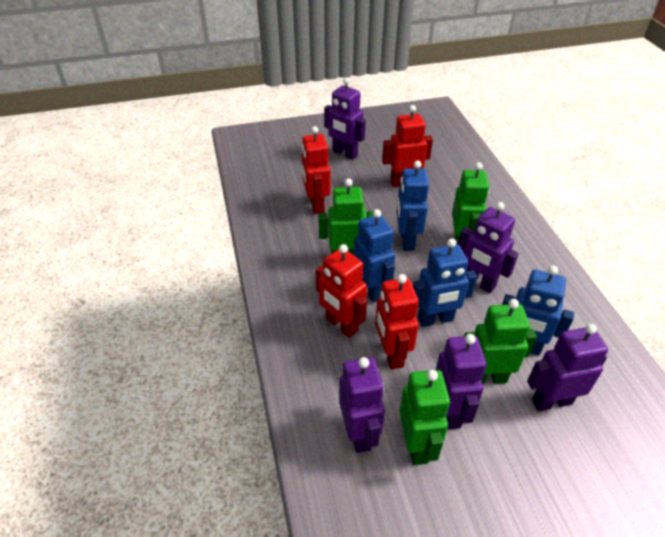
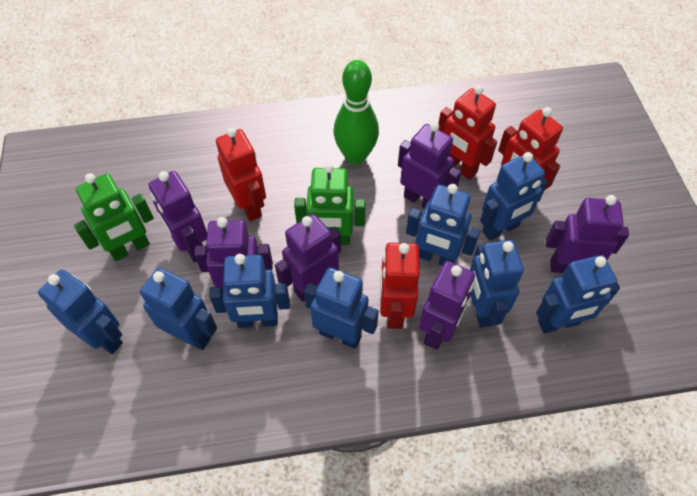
blue robot: 4 -> 8
green bowling pin: 0 -> 1
green robot: 4 -> 2
purple robot: 5 -> 6

